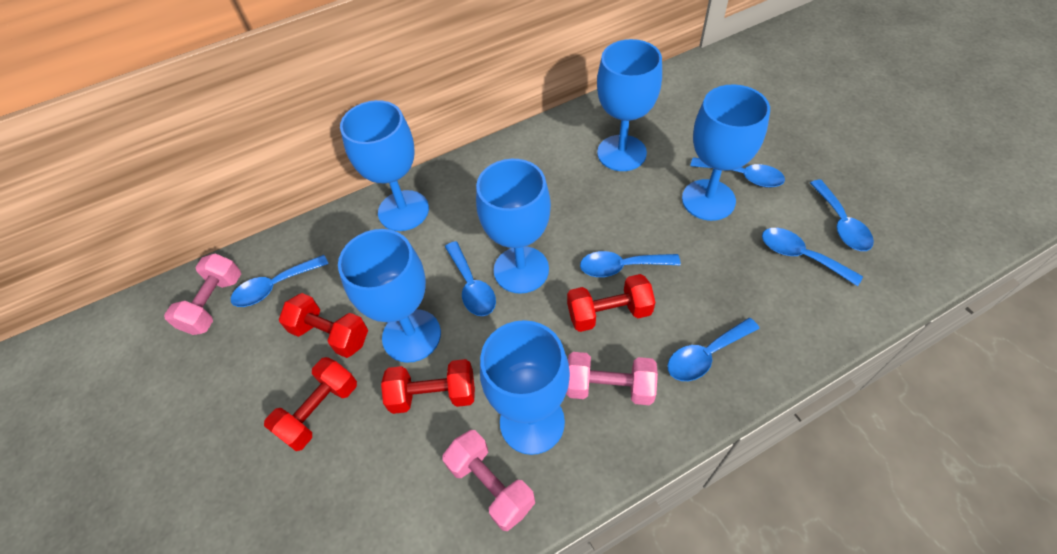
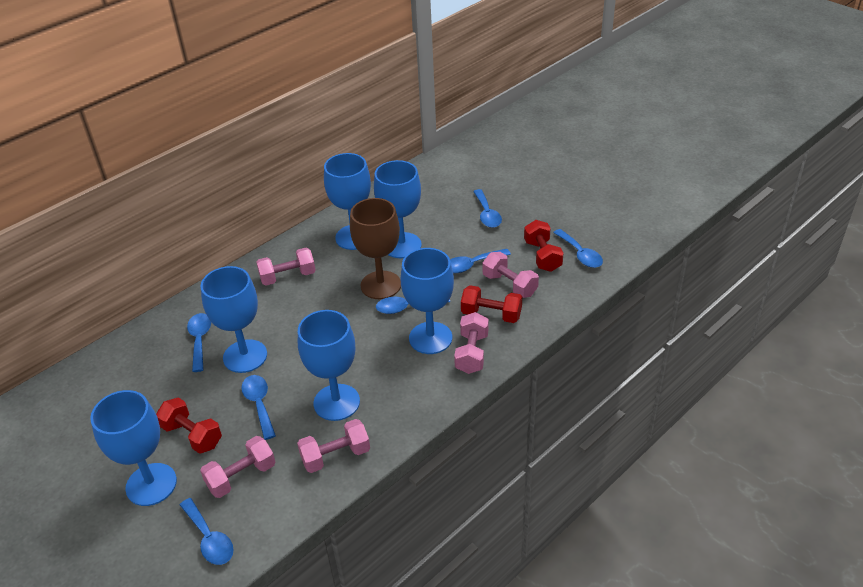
brown goblet: 0 -> 1
pink dumbbell: 3 -> 5
red dumbbell: 4 -> 3

